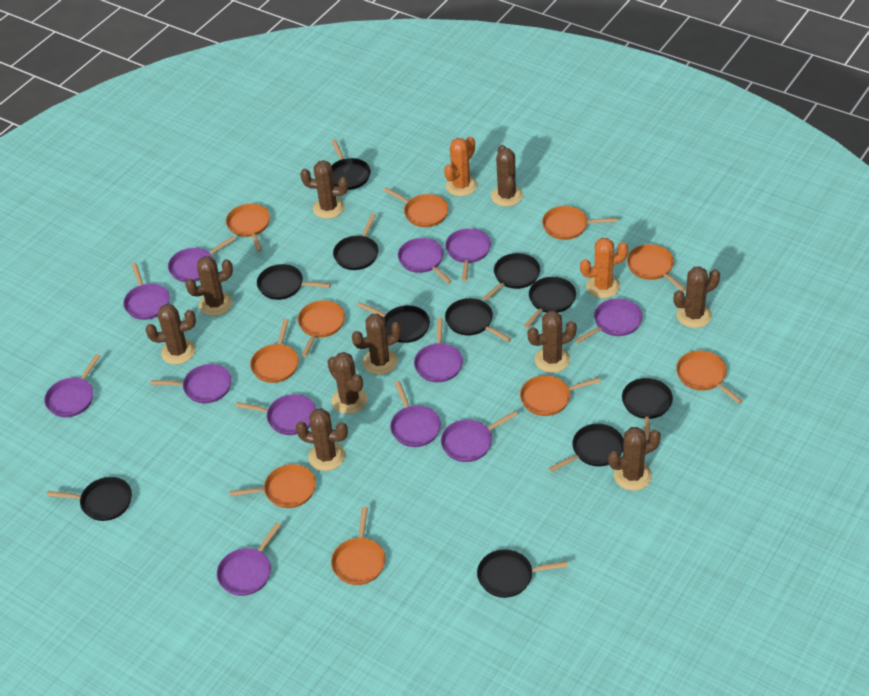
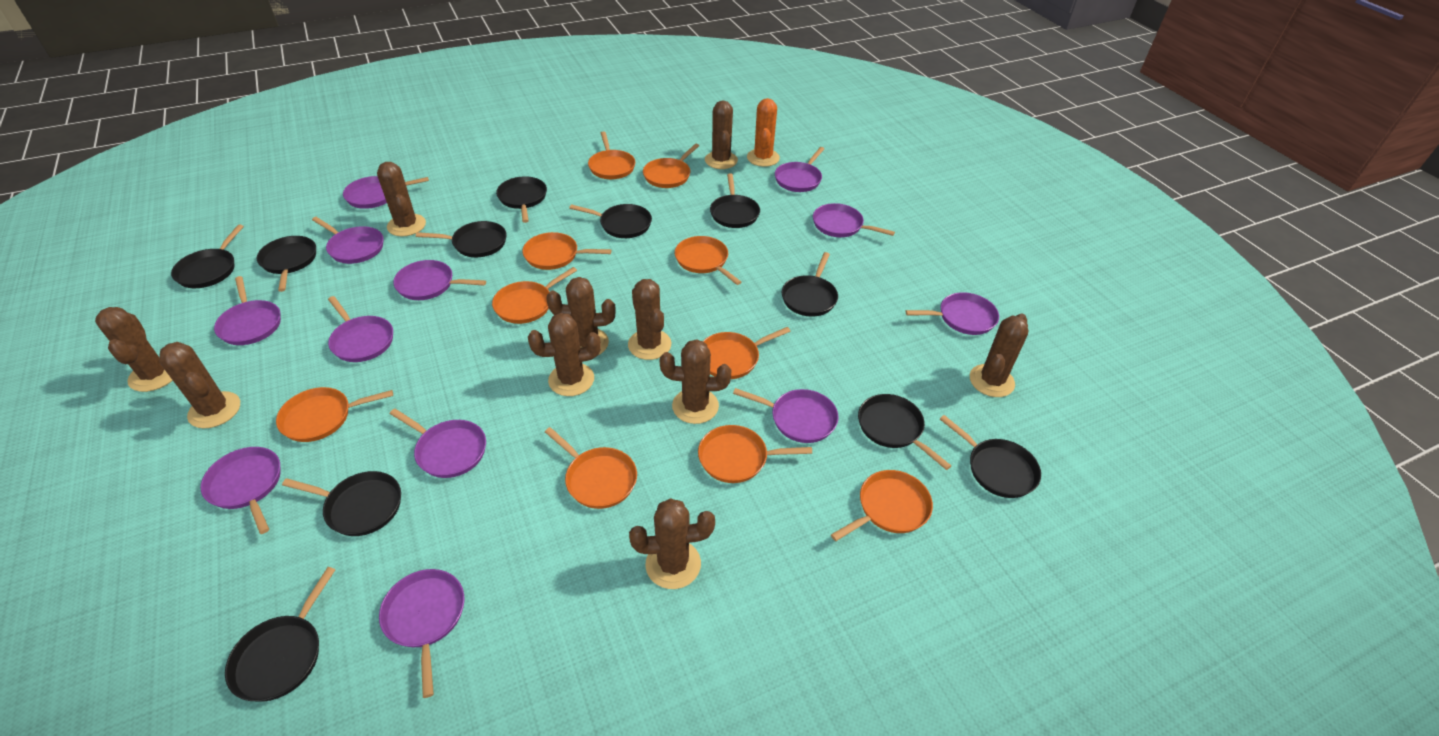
orange cactus: 2 -> 1

